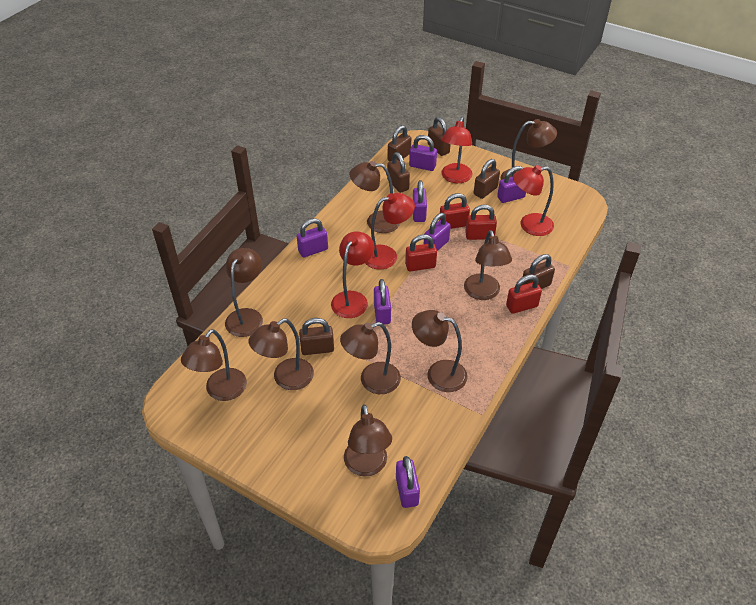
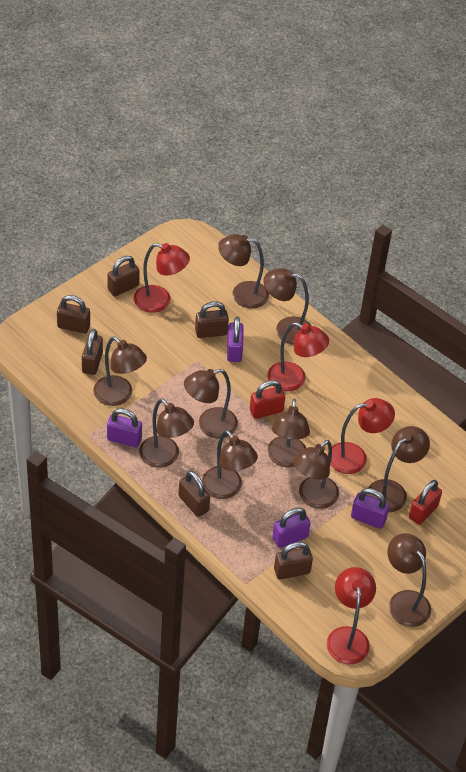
brown lamp: 9 -> 10
purple padlock: 7 -> 4
red padlock: 4 -> 2

